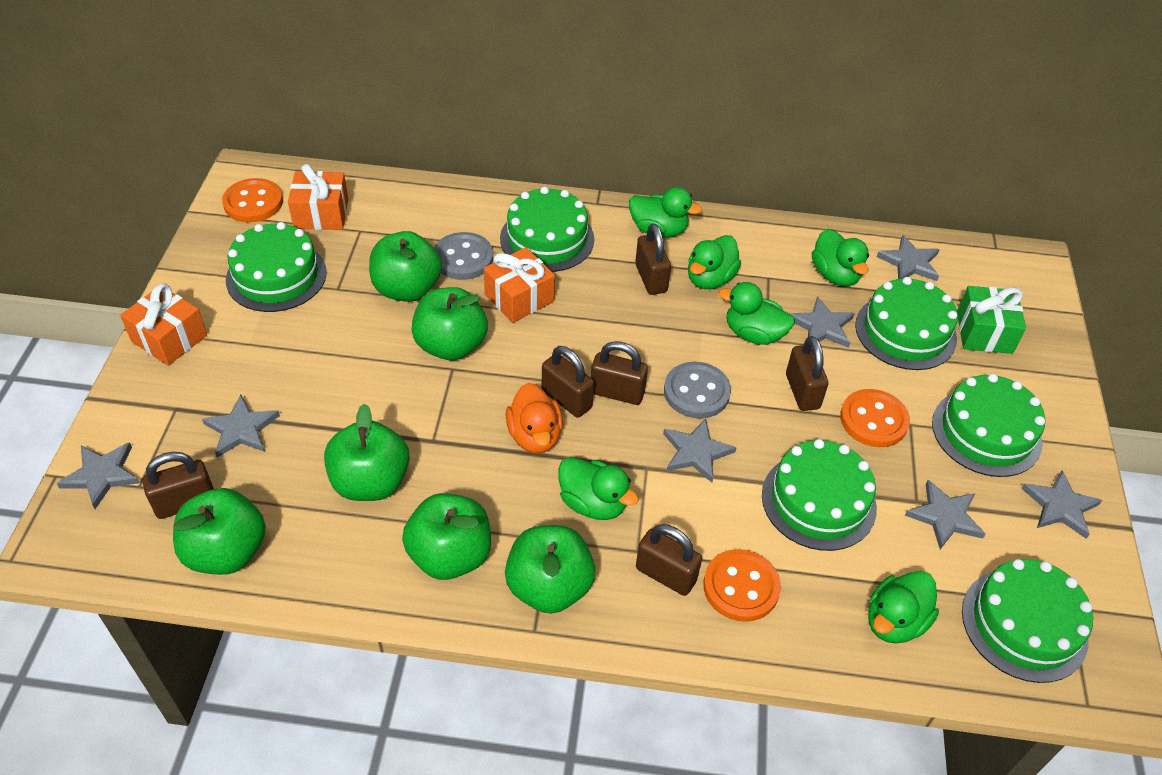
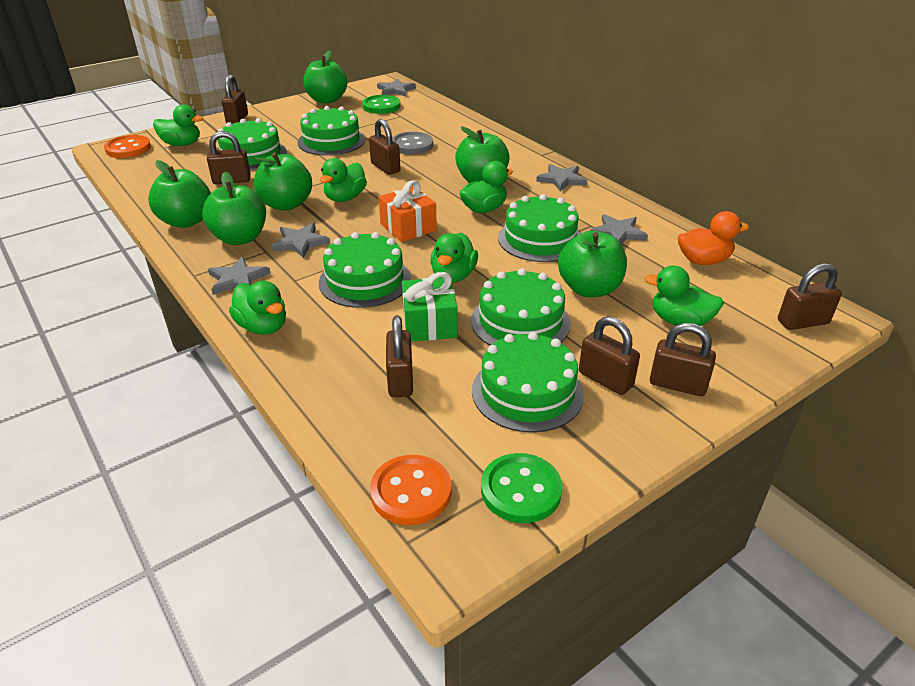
brown padlock: 6 -> 7
green button: 0 -> 2
grey button: 2 -> 1
grey star: 7 -> 5
orange button: 3 -> 2
orange gift: 3 -> 1

